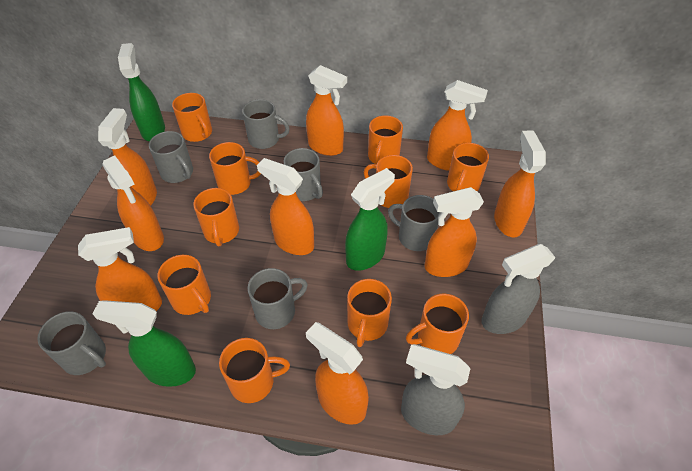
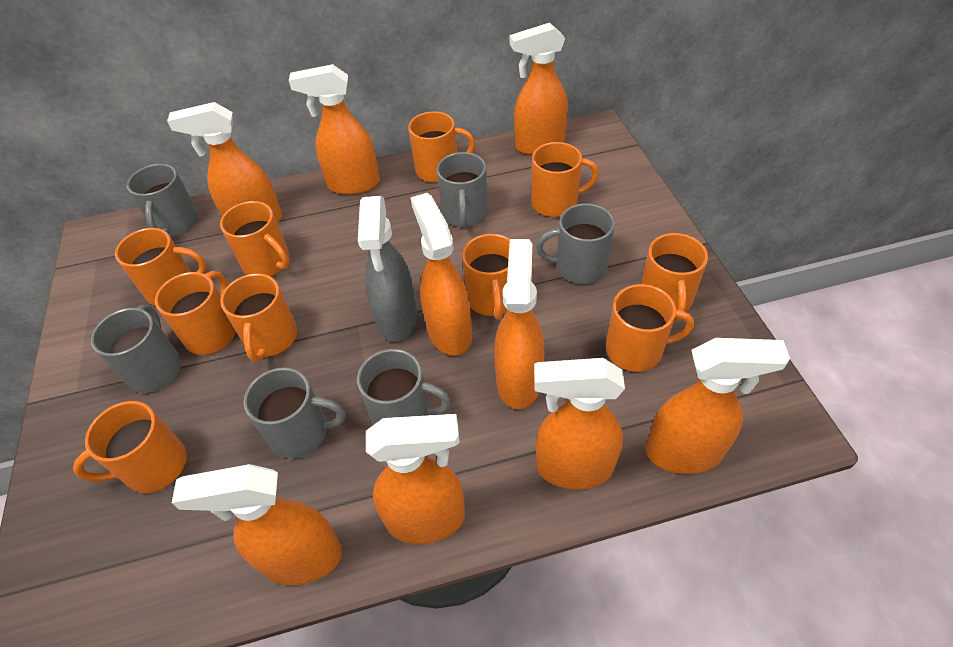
green spray bottle: 3 -> 0
grey spray bottle: 2 -> 1

